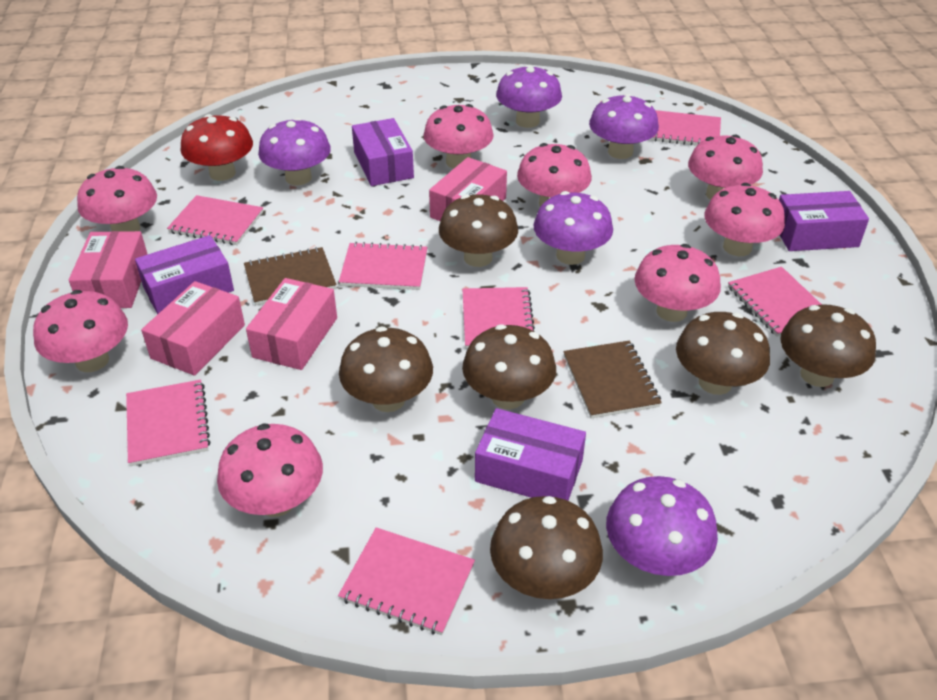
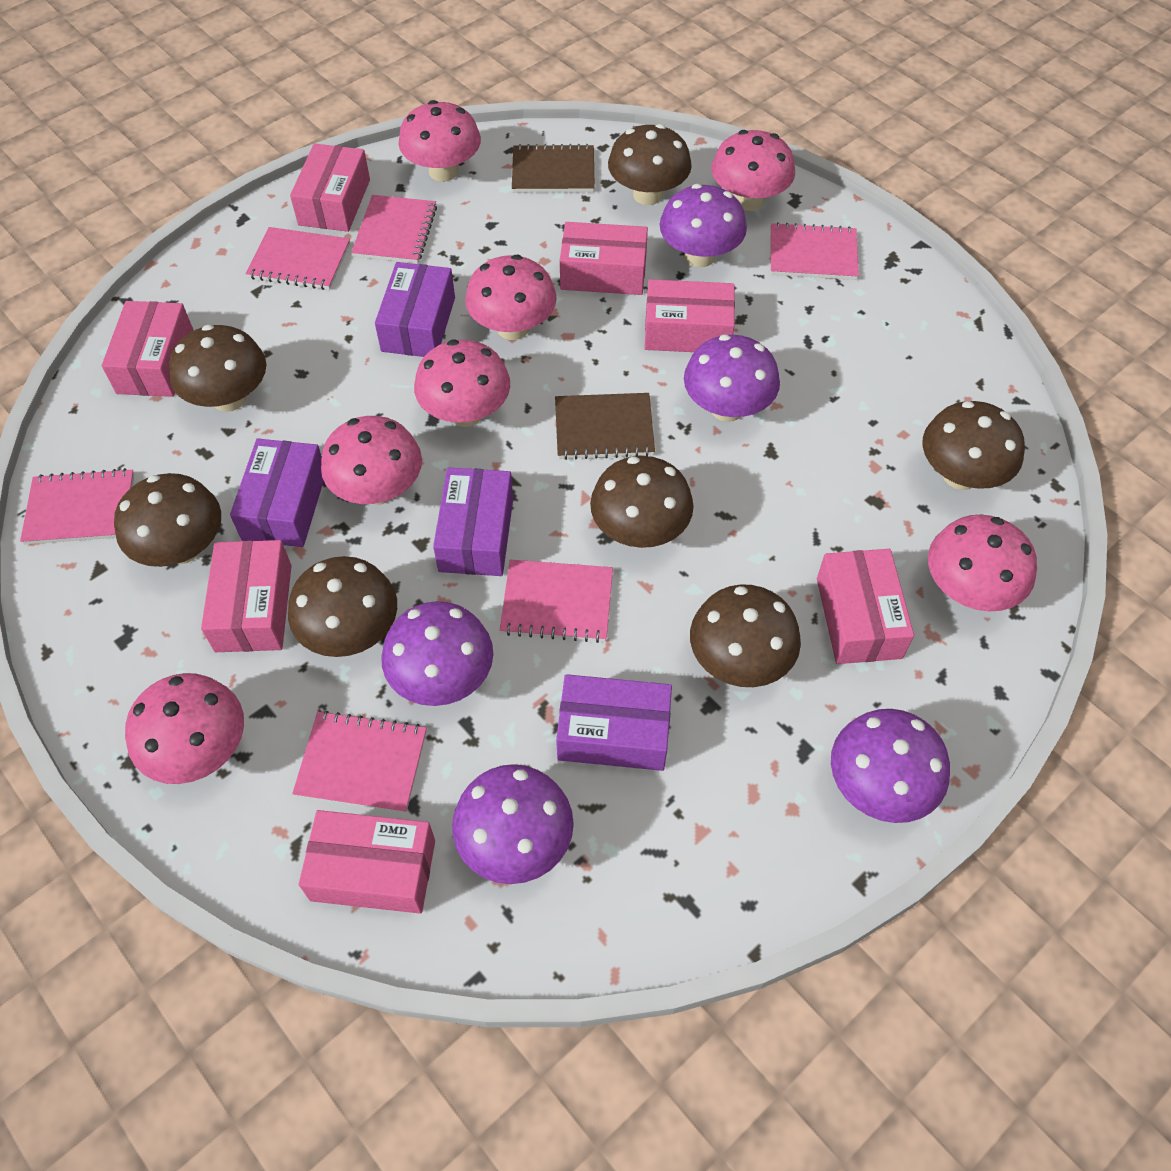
brown mushroom: 6 -> 7
pink box: 4 -> 7
pink mushroom: 8 -> 7
pink notebook: 7 -> 6
red mushroom: 1 -> 0

